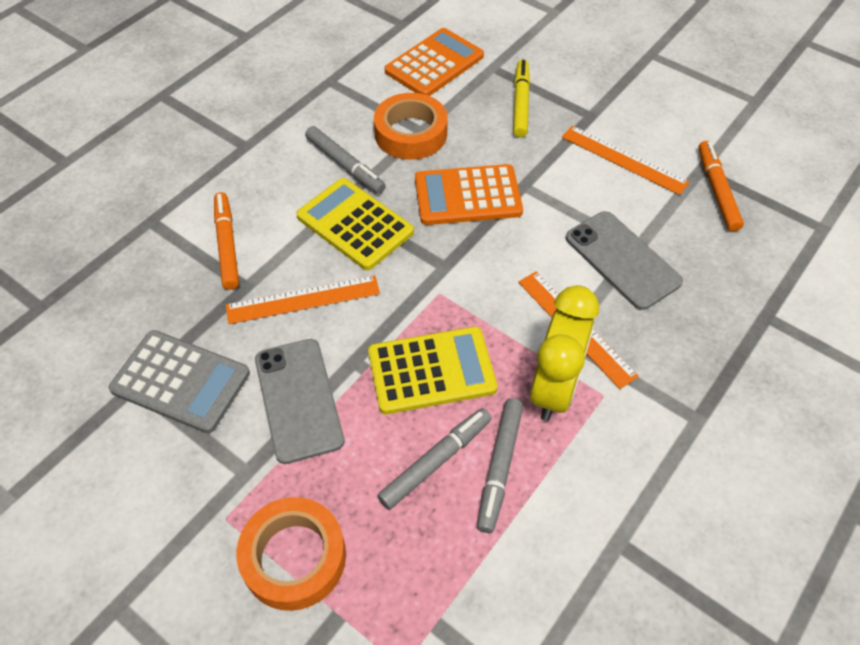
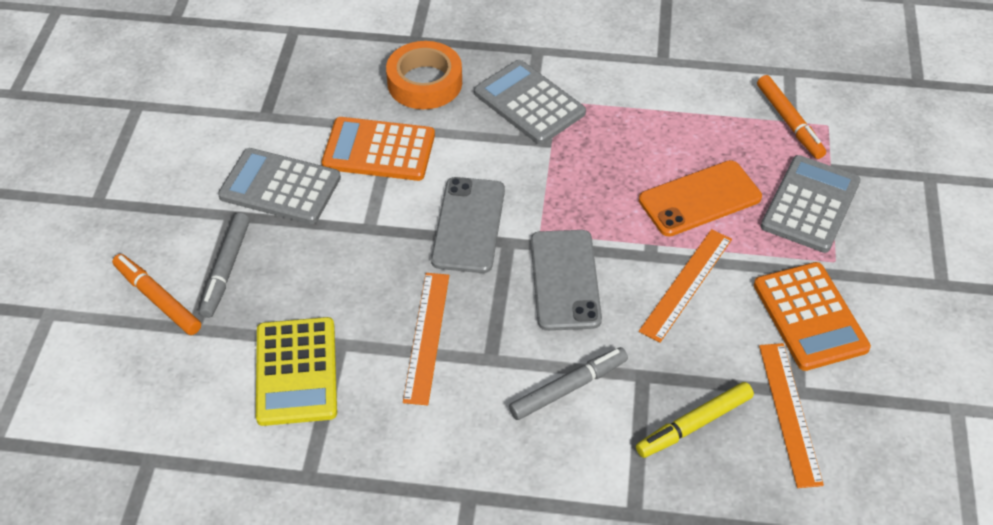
grey calculator: 1 -> 3
grey marker: 3 -> 2
orange phone: 0 -> 1
orange tape: 2 -> 1
yellow calculator: 2 -> 1
yellow clock: 1 -> 0

